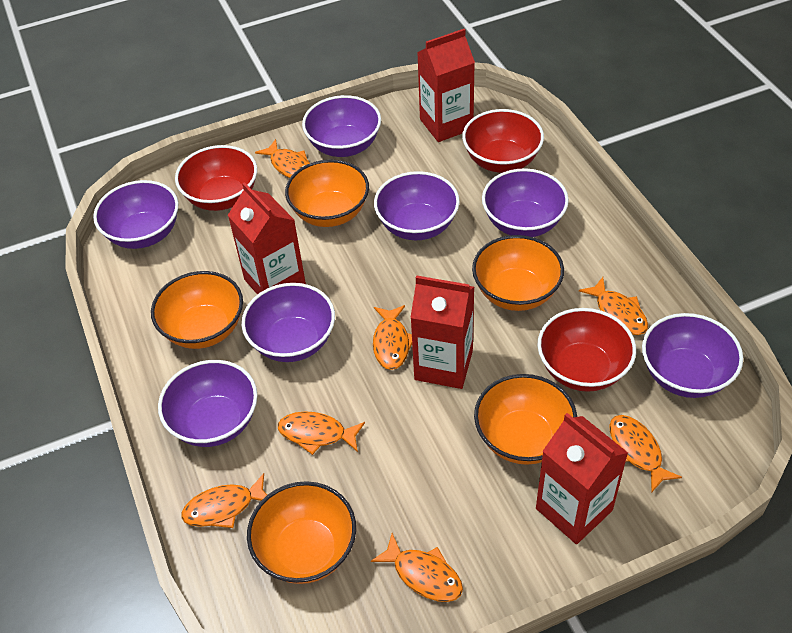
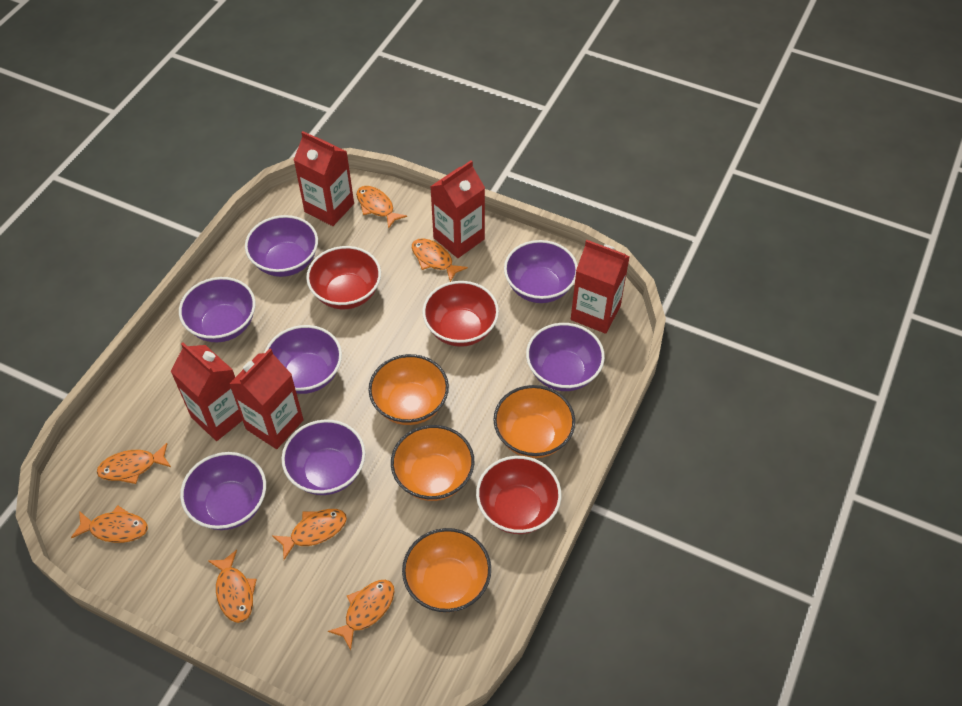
orange bowl: 5 -> 4
red carton: 4 -> 5

